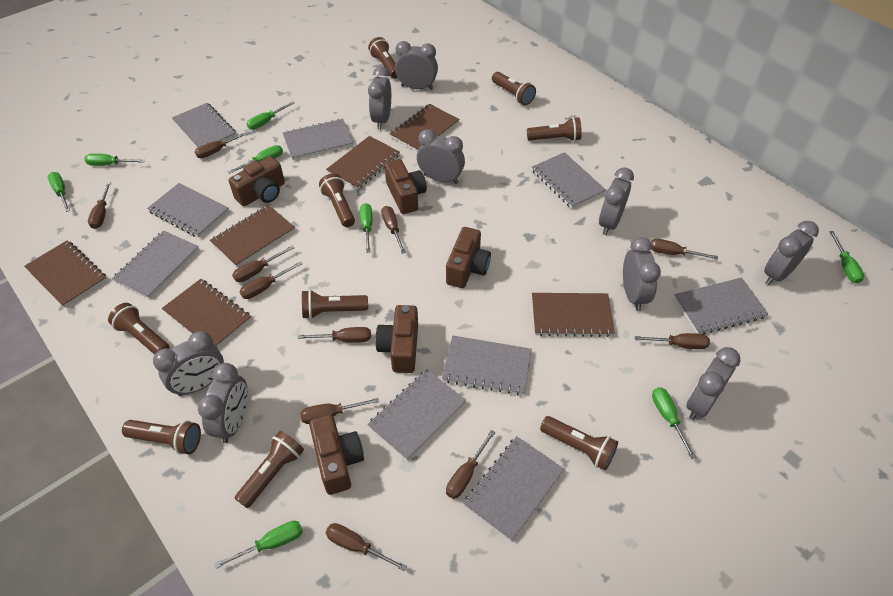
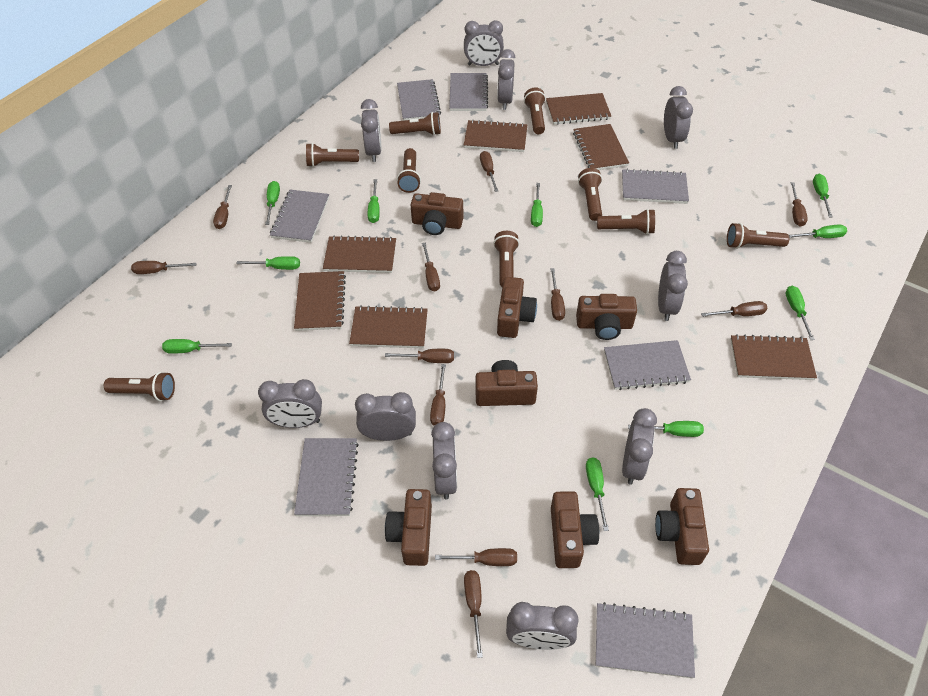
brown camera: 5 -> 7
brown notebook: 6 -> 7
green screwdriver: 8 -> 10
grey clock: 9 -> 10
grey notebook: 9 -> 7

